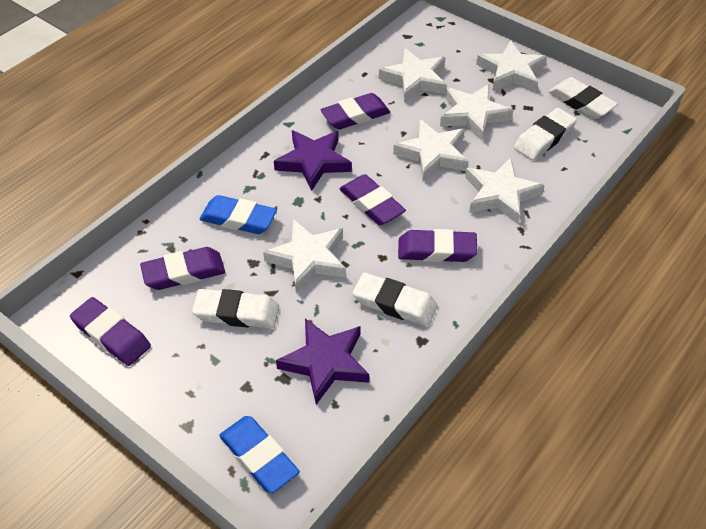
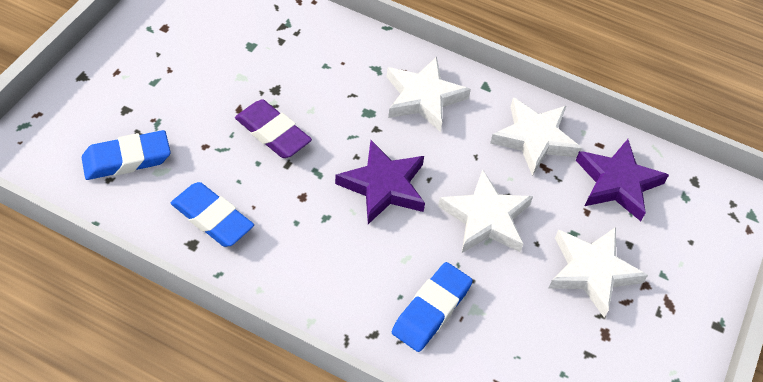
blue eraser: 2 -> 3
purple eraser: 5 -> 1
white eraser: 4 -> 0
white star: 6 -> 4

